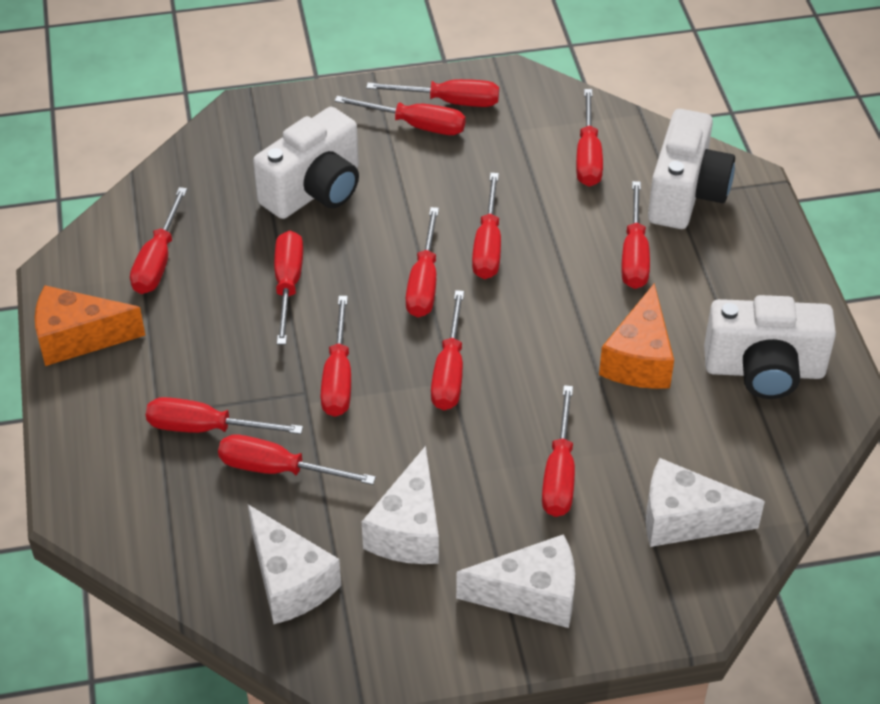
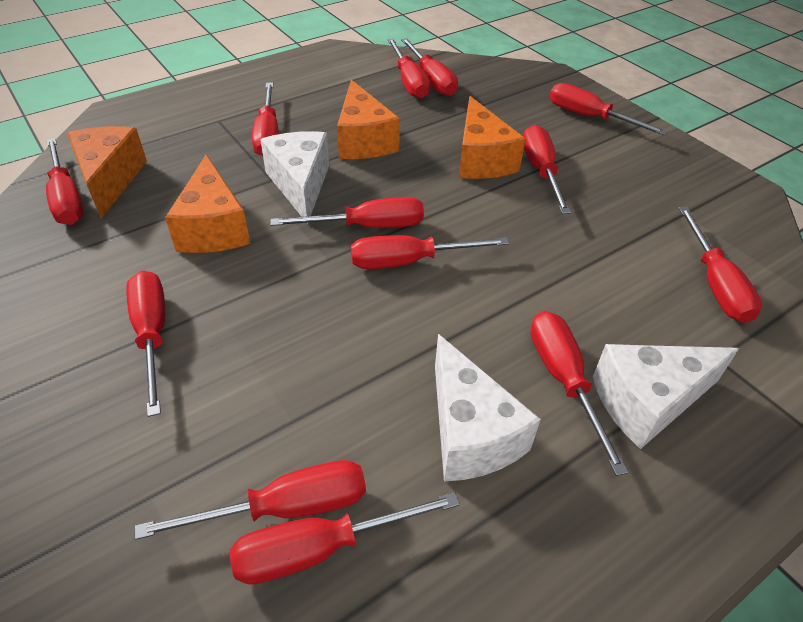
orange cheese: 2 -> 4
white camera: 3 -> 0
white cheese: 4 -> 3

